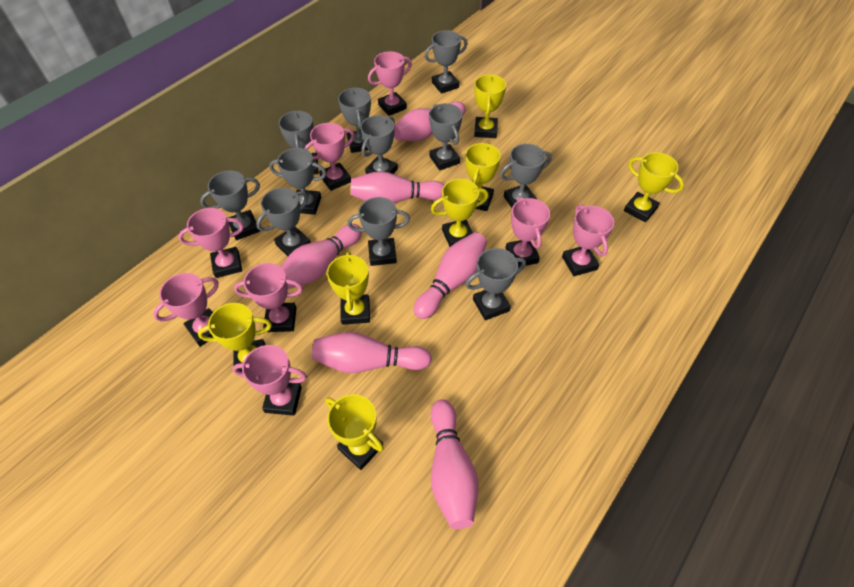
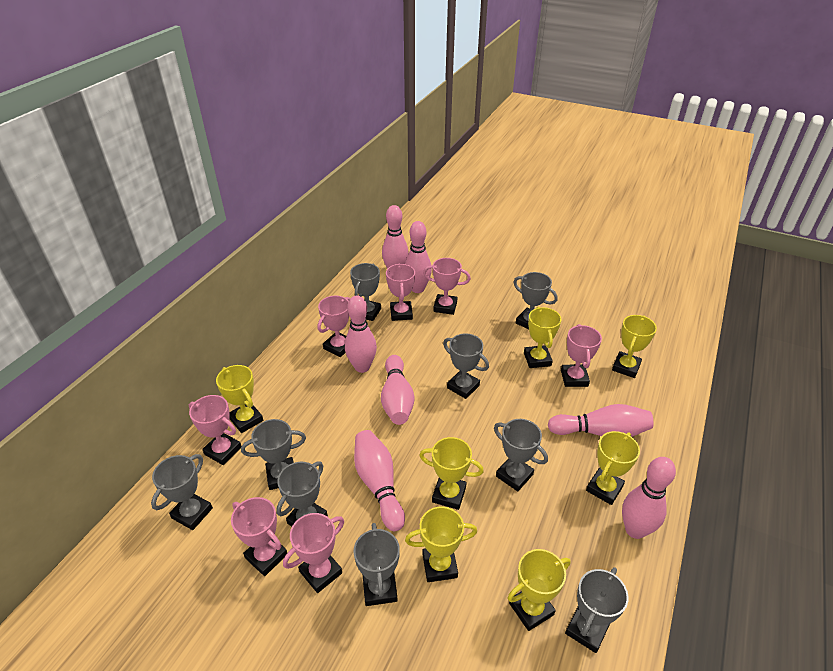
grey trophy: 11 -> 9
pink bowling pin: 6 -> 7
pink trophy: 8 -> 7

